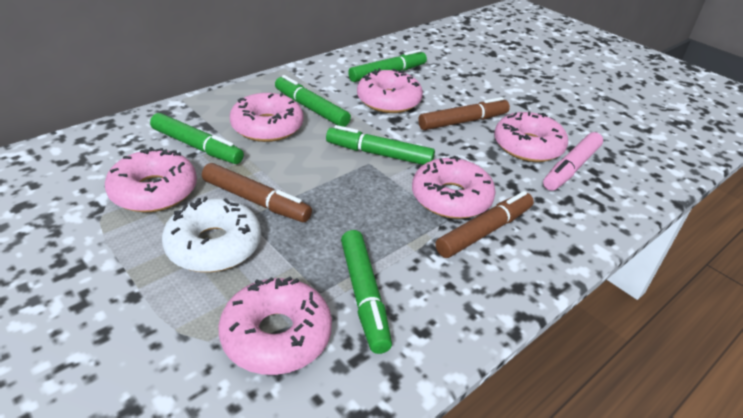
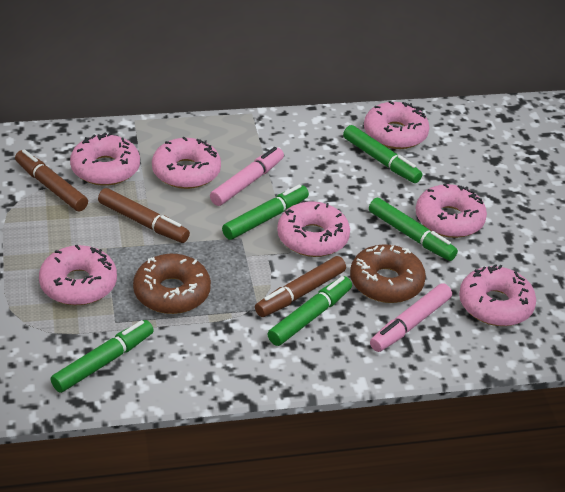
brown donut: 0 -> 2
pink donut: 6 -> 7
pink marker: 1 -> 2
white donut: 1 -> 0

